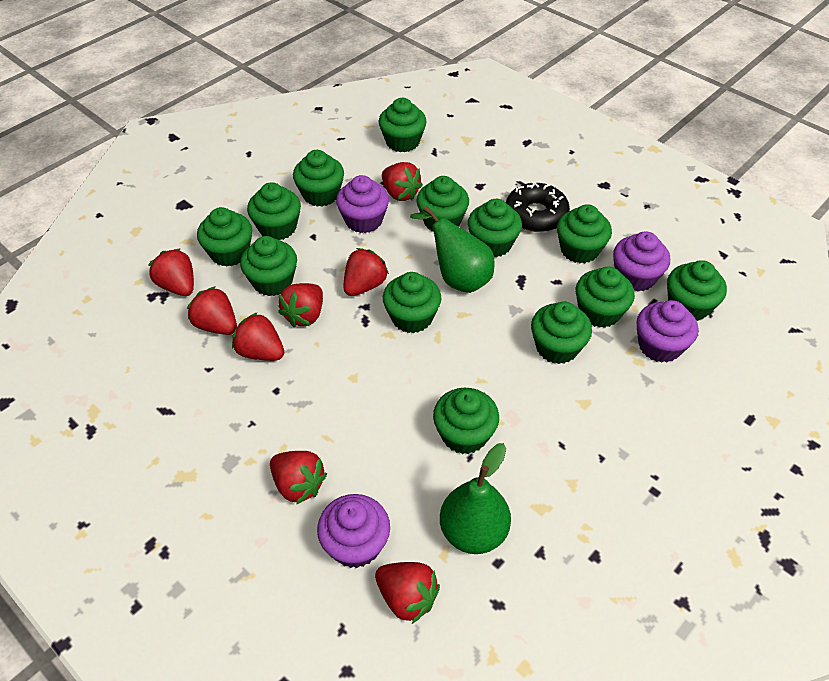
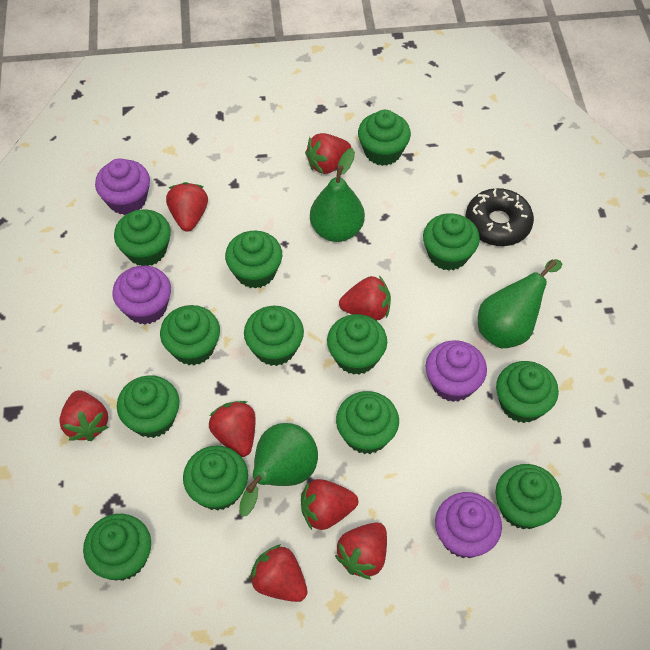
green pear: 2 -> 3

